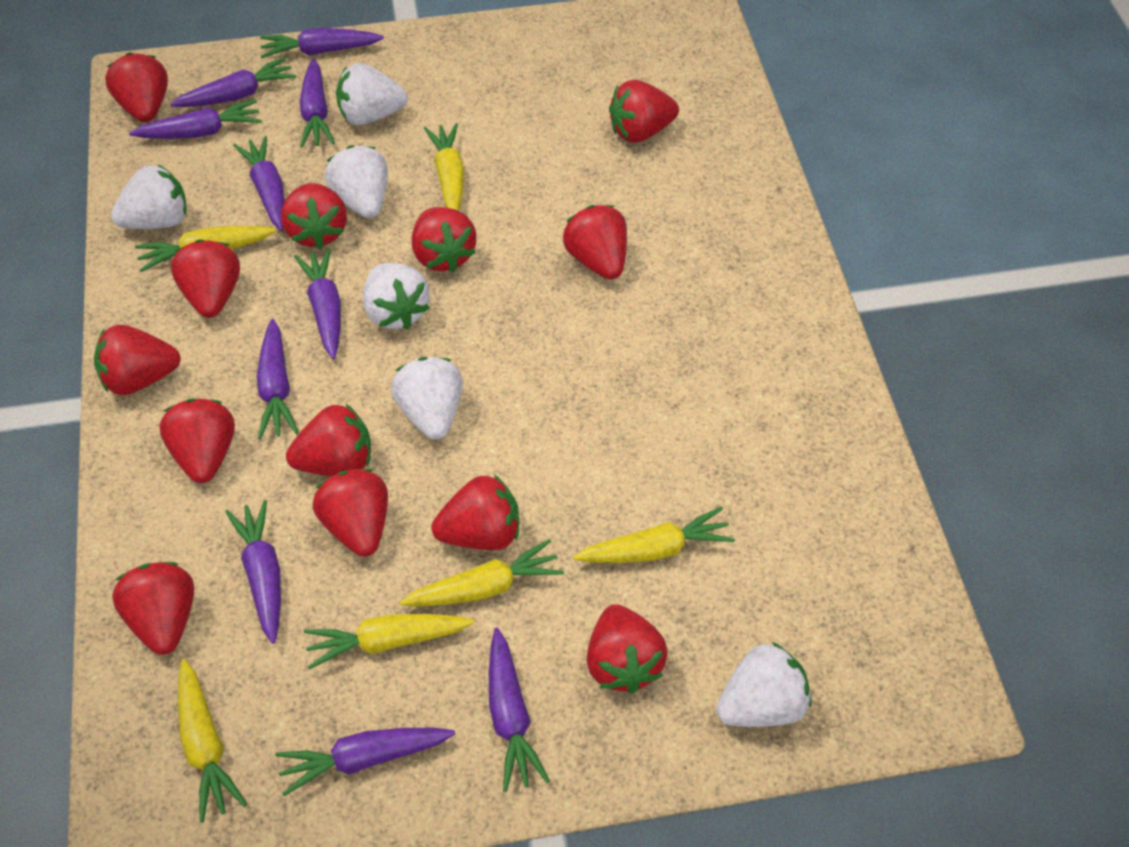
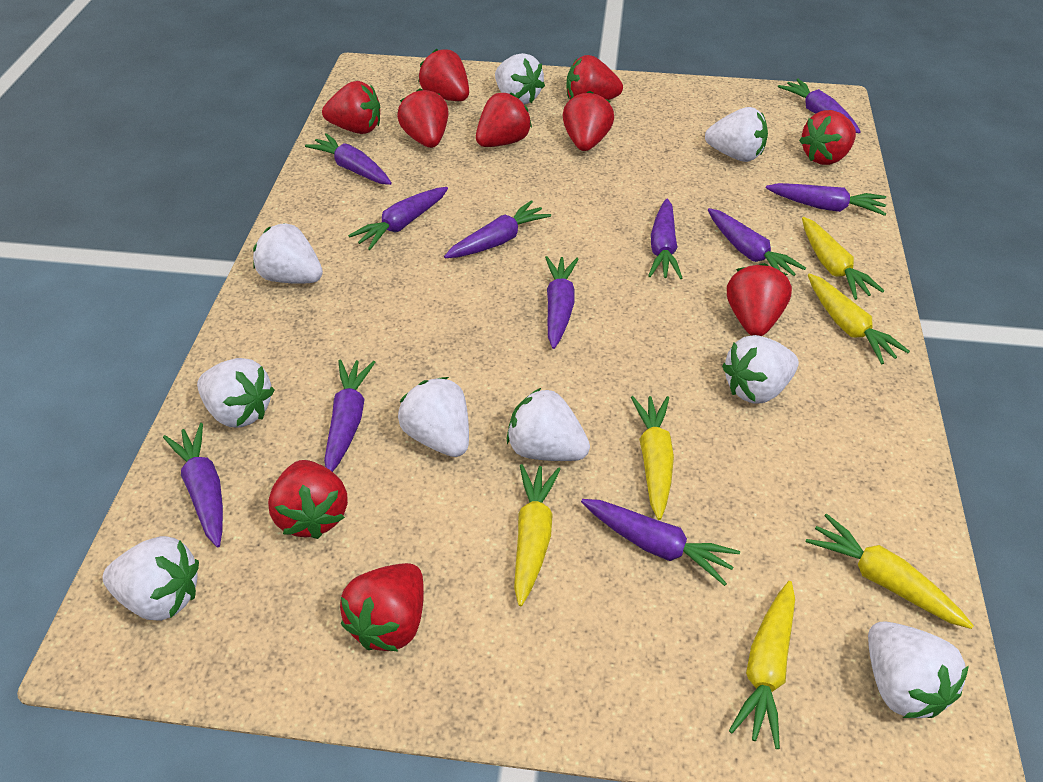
purple carrot: 10 -> 11
red strawberry: 13 -> 10
white strawberry: 6 -> 9

